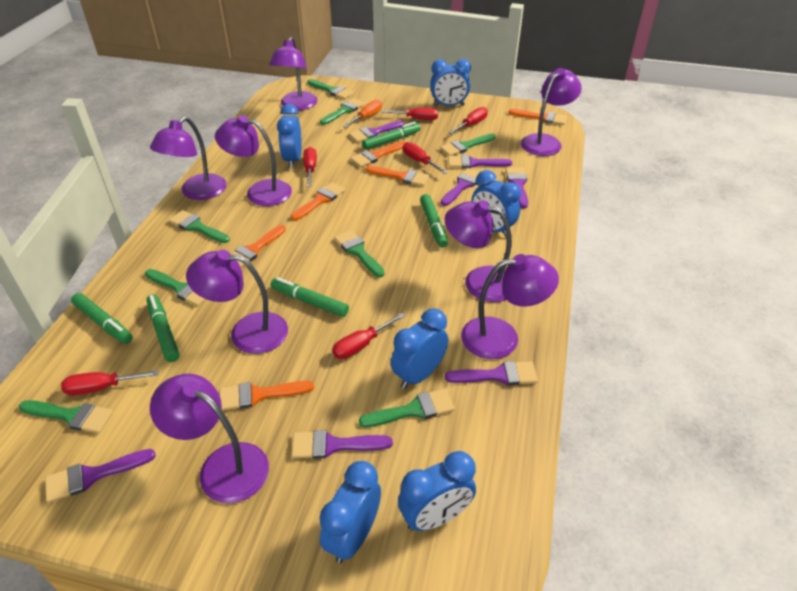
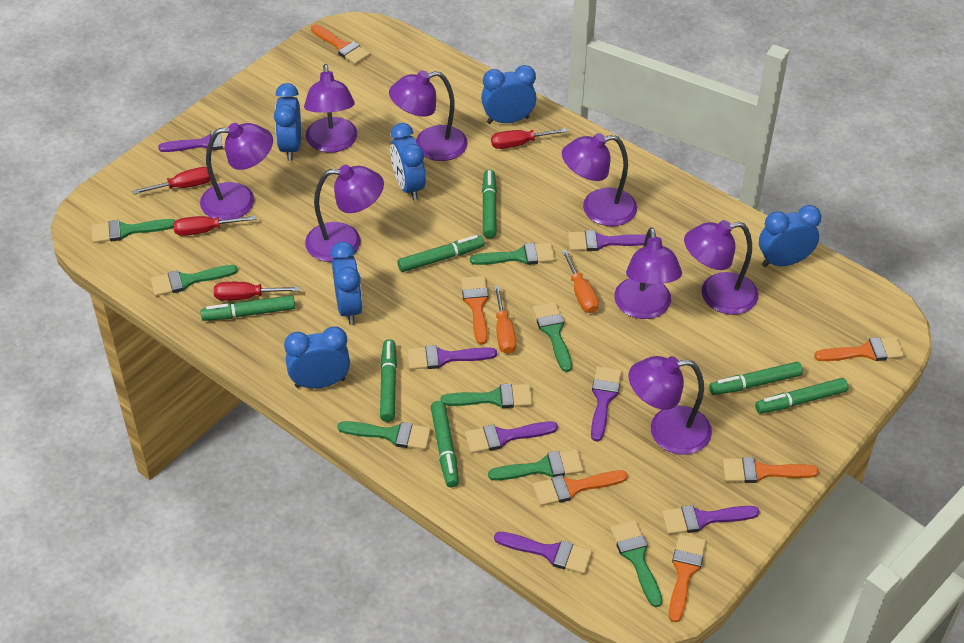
green marker: 5 -> 7
orange screwdriver: 1 -> 2
red screwdriver: 6 -> 4

